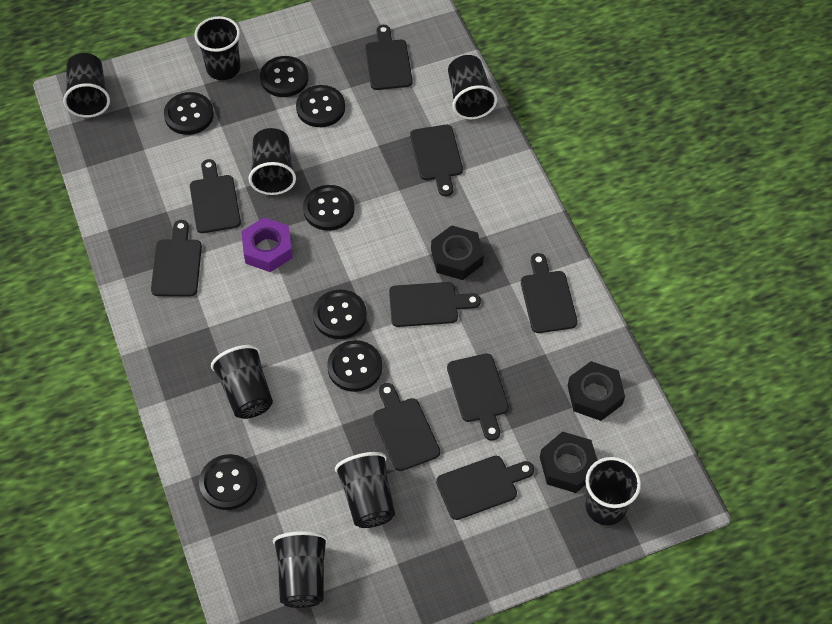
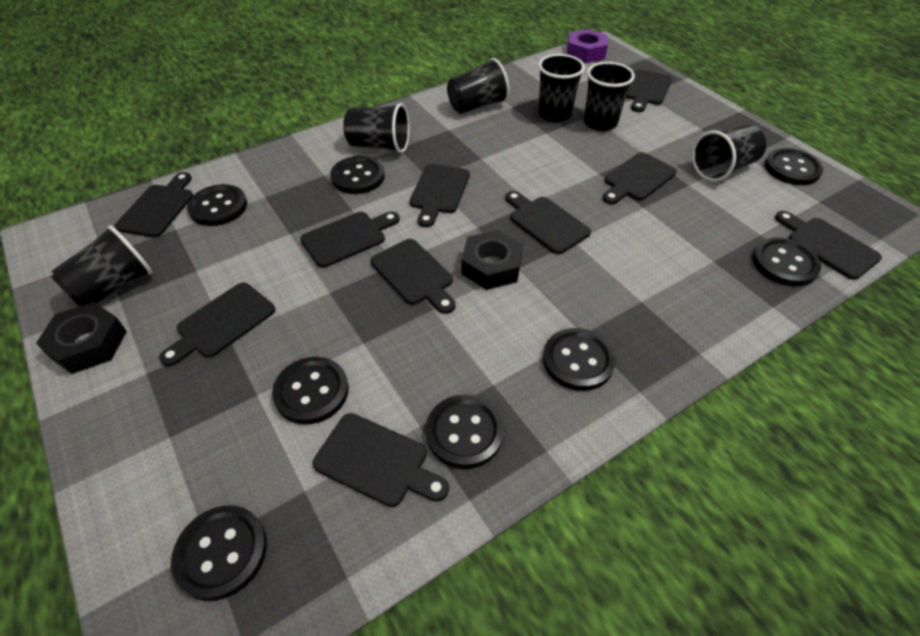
black button: 7 -> 8
black cup: 8 -> 6
black cutting board: 9 -> 10
black nut: 3 -> 2

